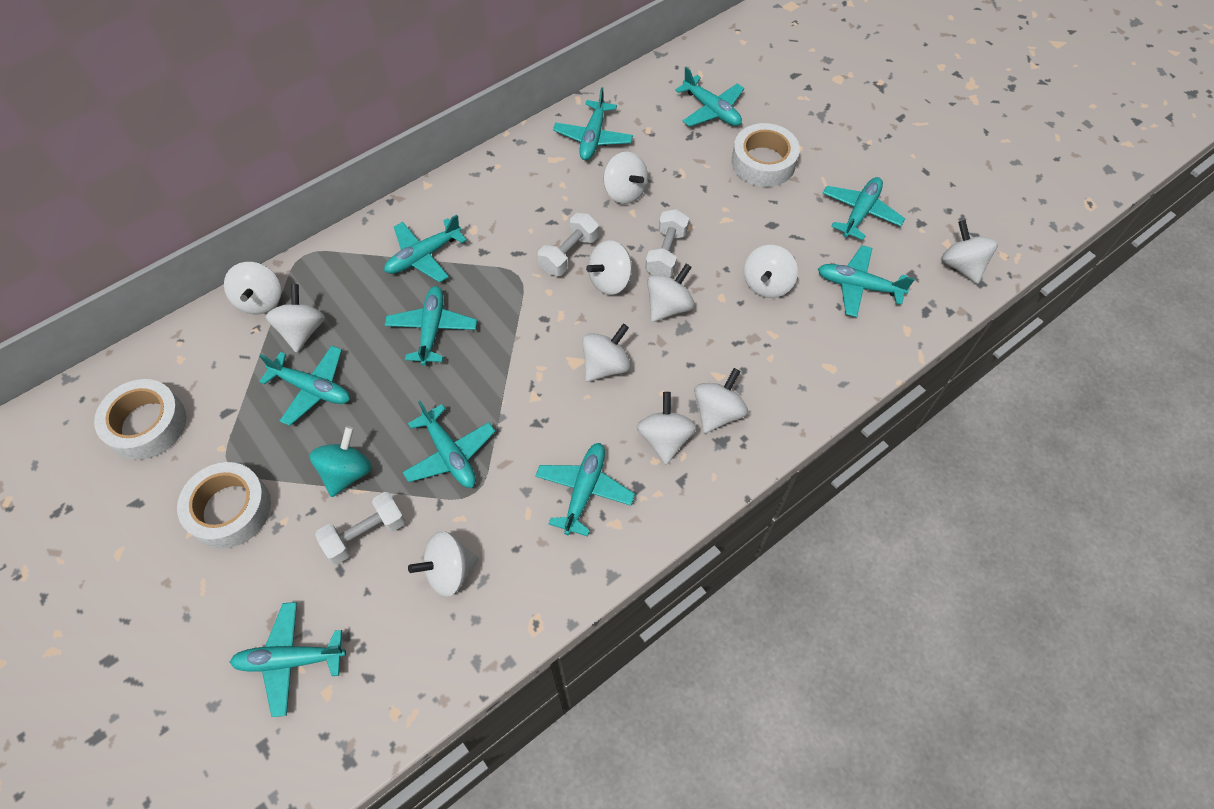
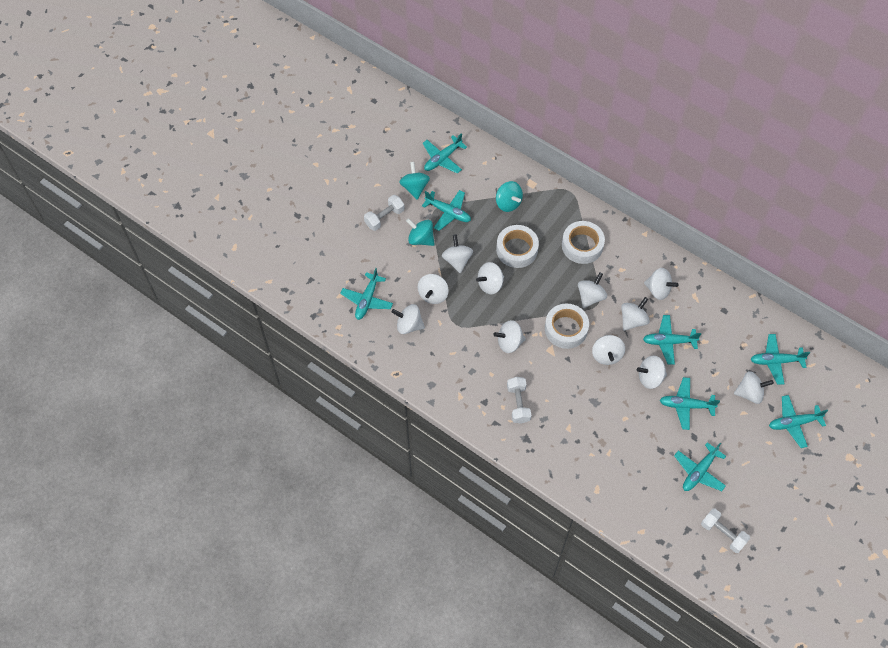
turquoise plane: 10 -> 8
turquoise spinning top: 1 -> 3

